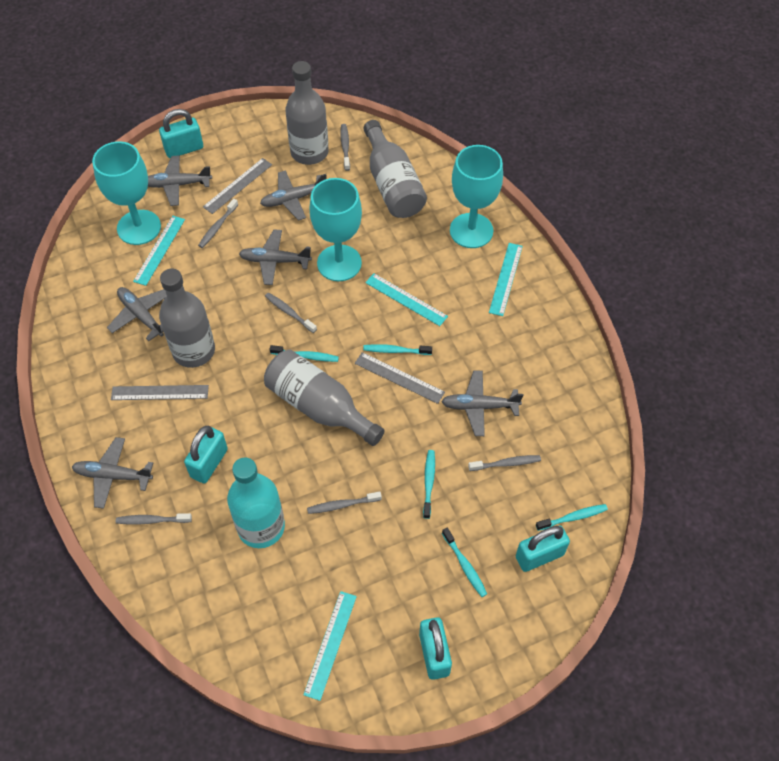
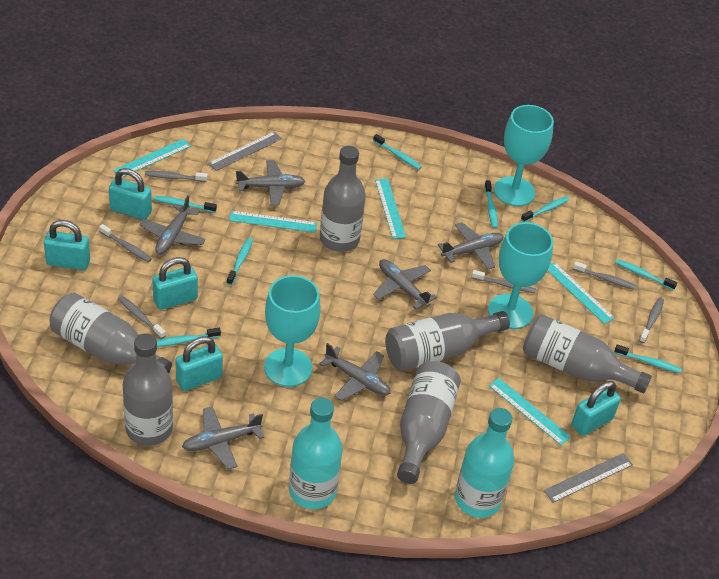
grey bottle: 4 -> 6
grey ruler: 3 -> 2
turquoise bottle: 1 -> 2
turquoise padlock: 4 -> 5
turquoise ruler: 4 -> 5
turquoise toothbrush: 5 -> 8

